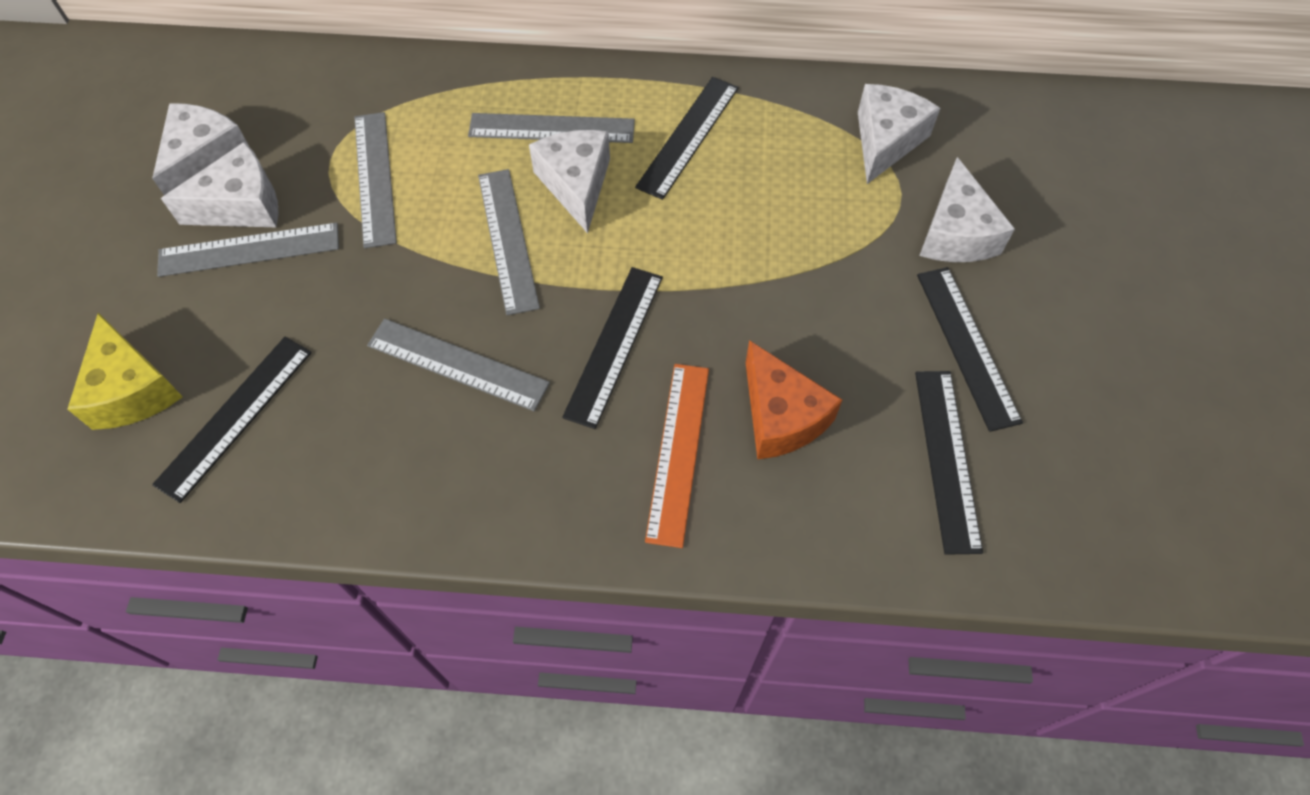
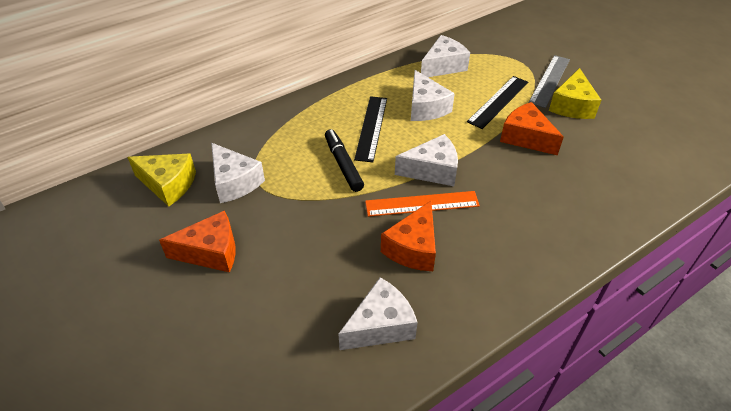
black marker: 0 -> 1
black ruler: 5 -> 2
grey ruler: 5 -> 1
orange cheese: 1 -> 3
yellow cheese: 1 -> 2

